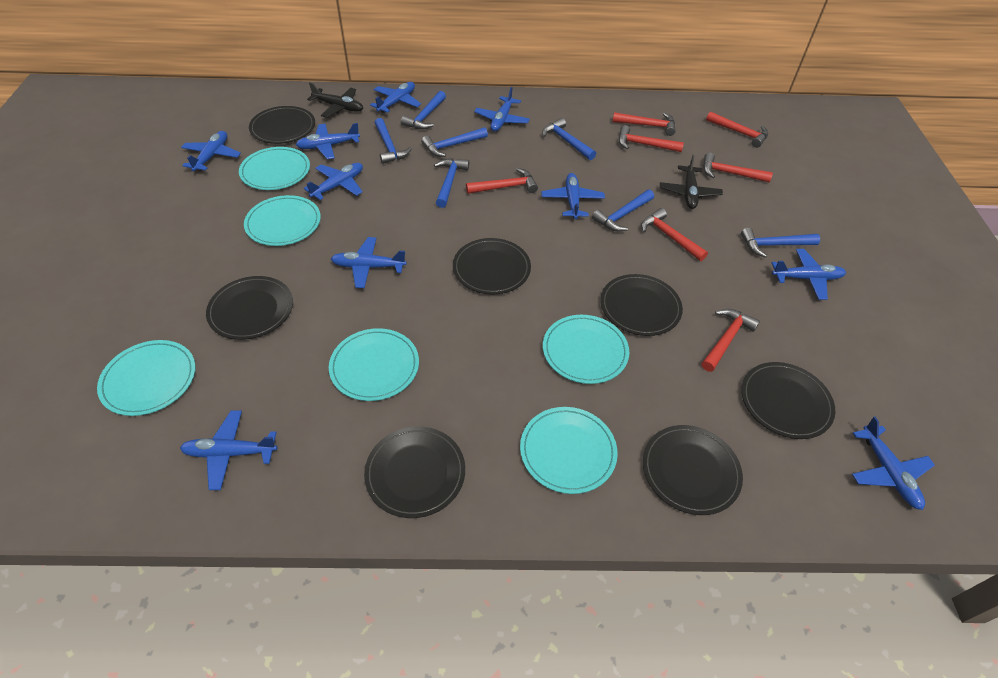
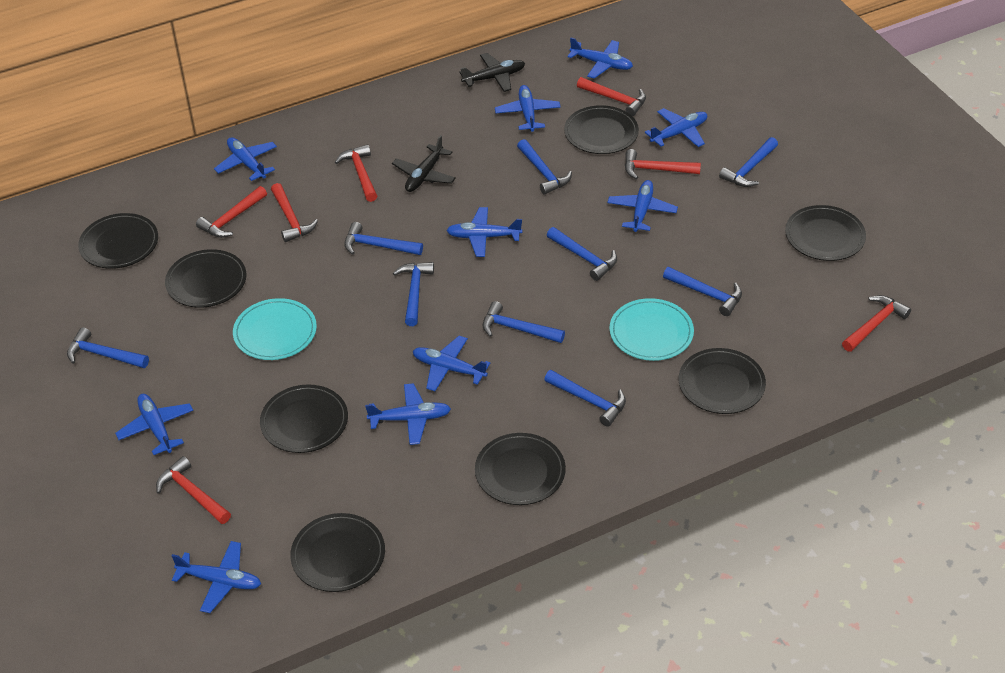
black plate: 7 -> 8
blue hammer: 7 -> 9
turquoise plate: 6 -> 2

